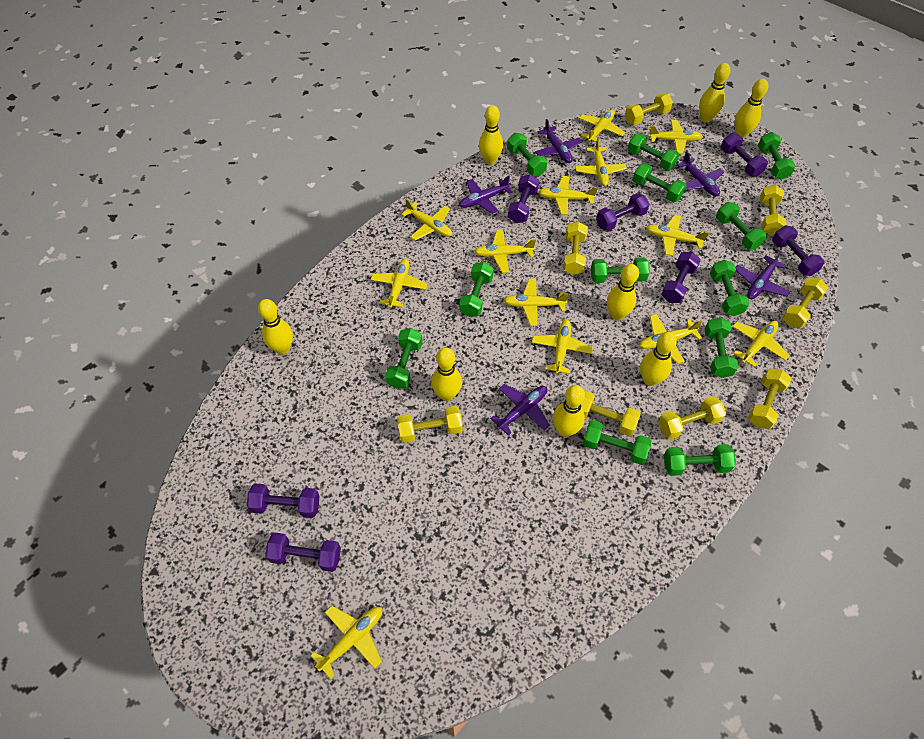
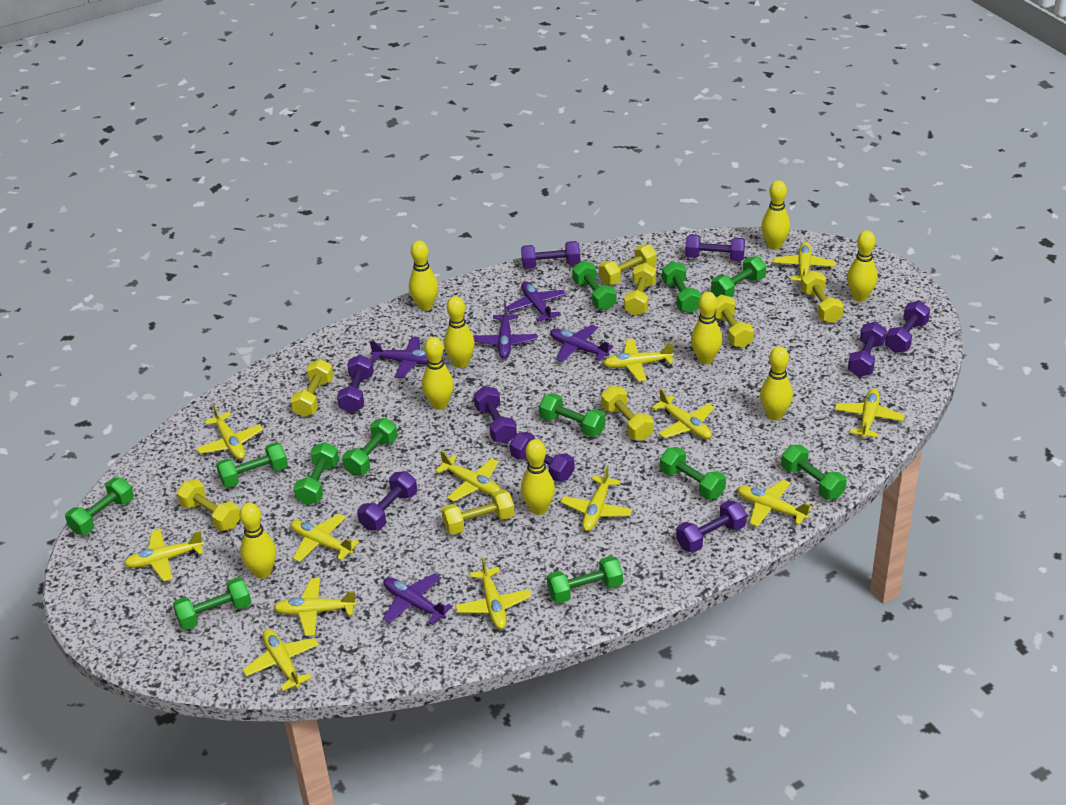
purple dumbbell: 7 -> 9
yellow bowling pin: 8 -> 9

